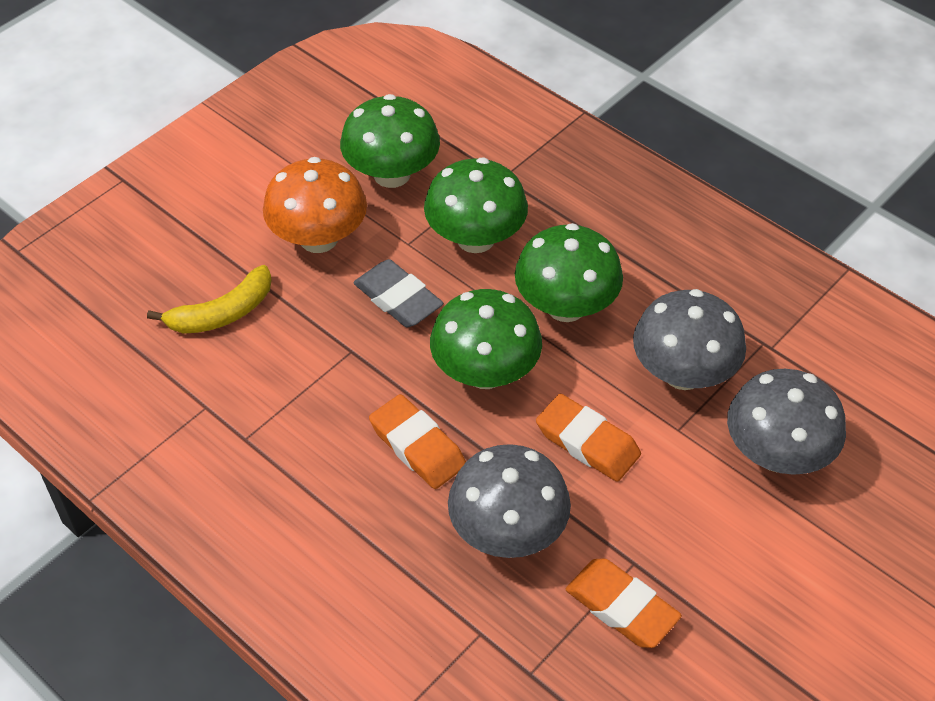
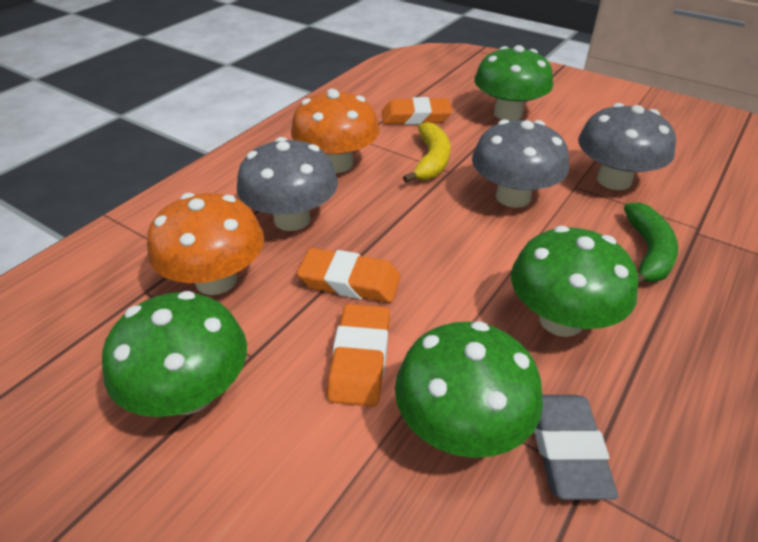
green banana: 0 -> 1
orange mushroom: 1 -> 2

